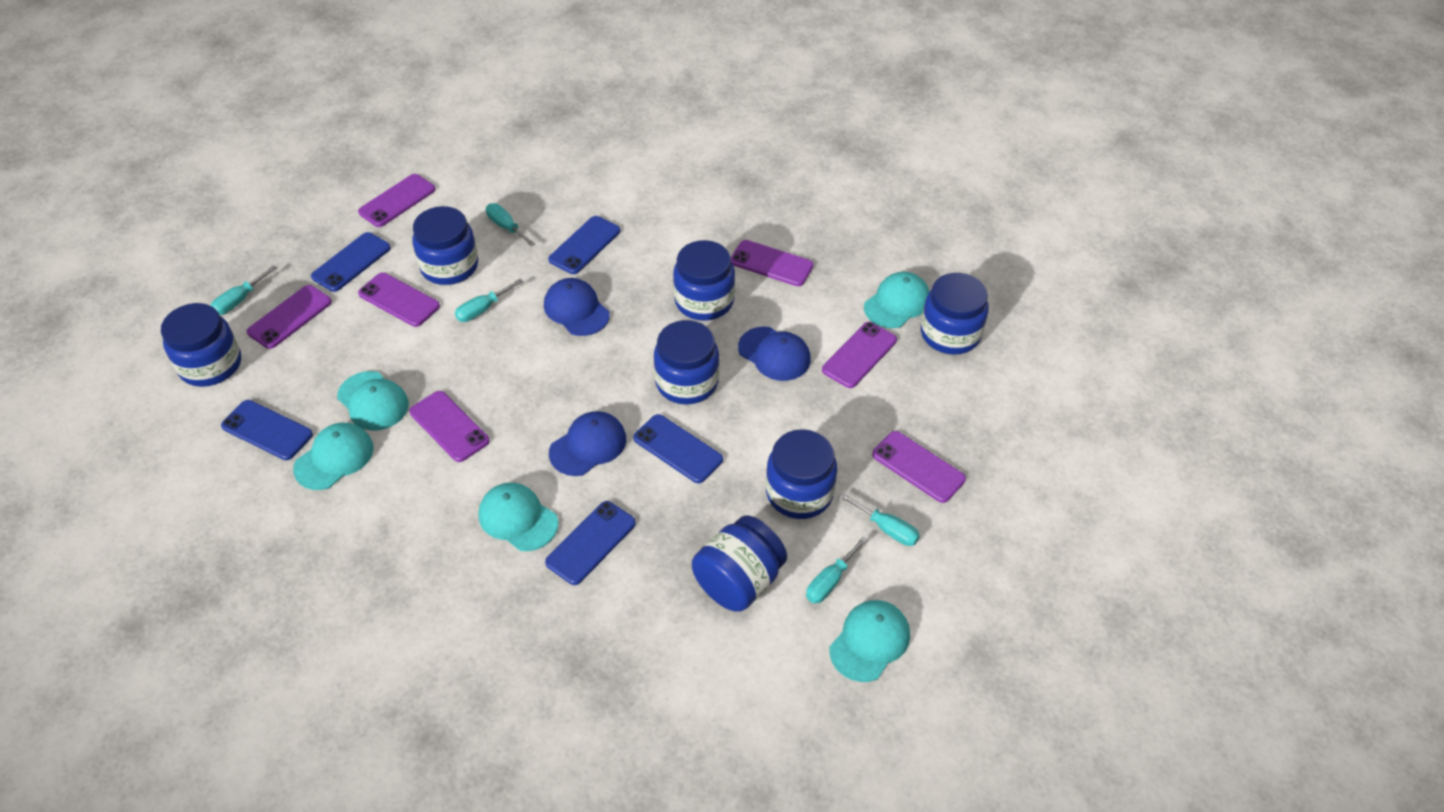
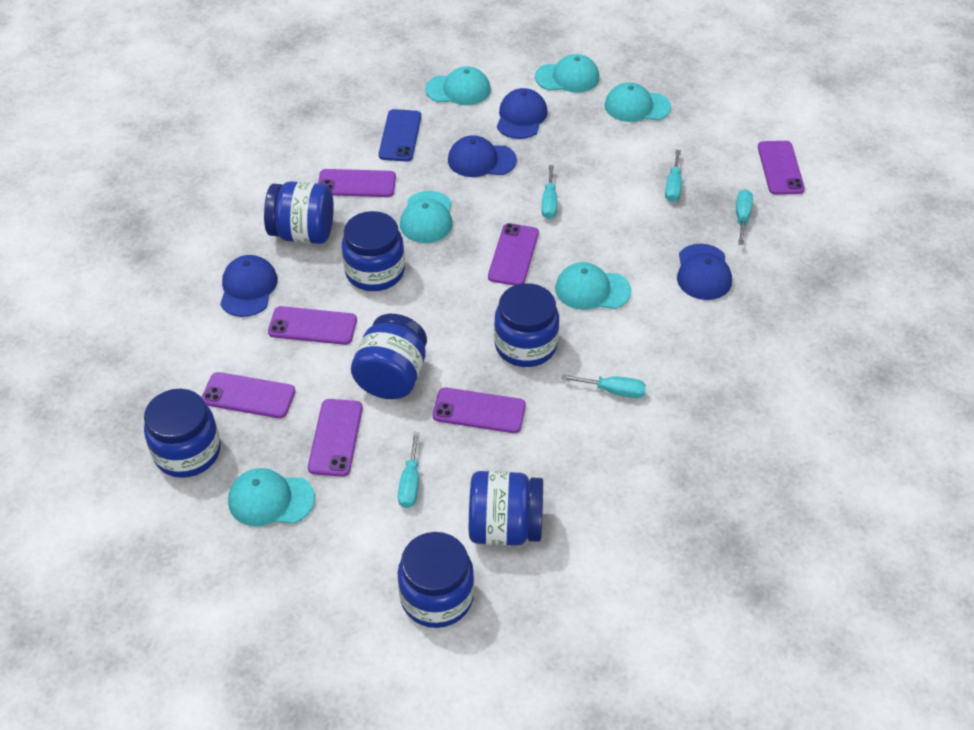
blue cap: 3 -> 4
blue phone: 5 -> 1
turquoise cap: 5 -> 6

